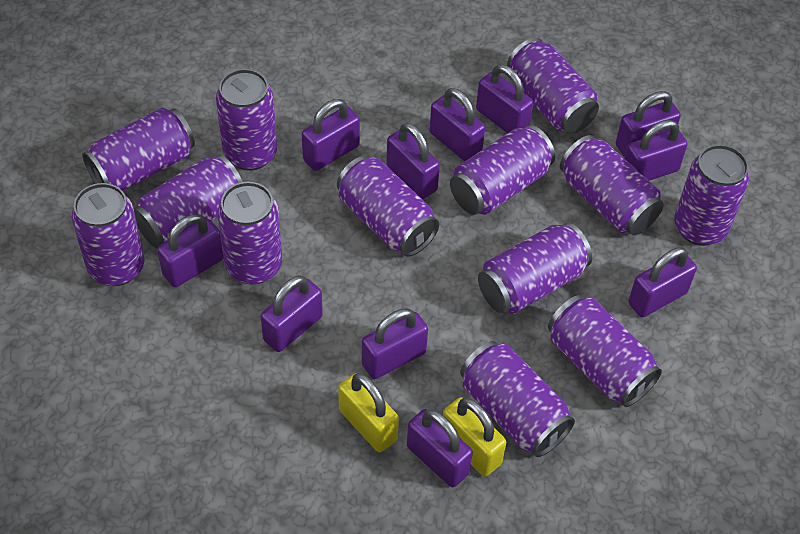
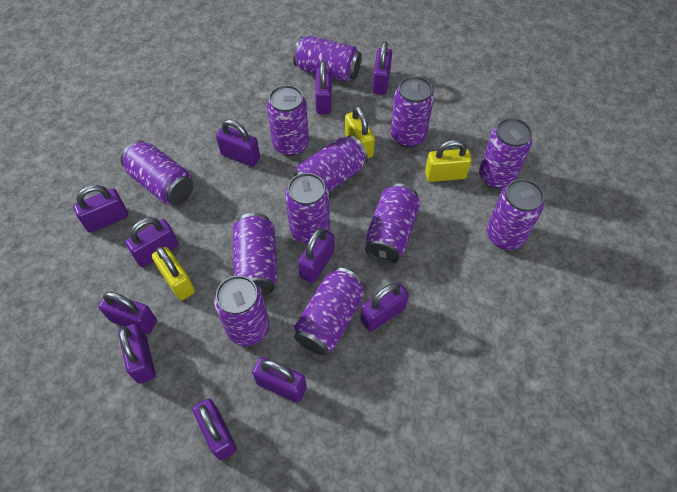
purple can: 13 -> 12
yellow padlock: 2 -> 3

